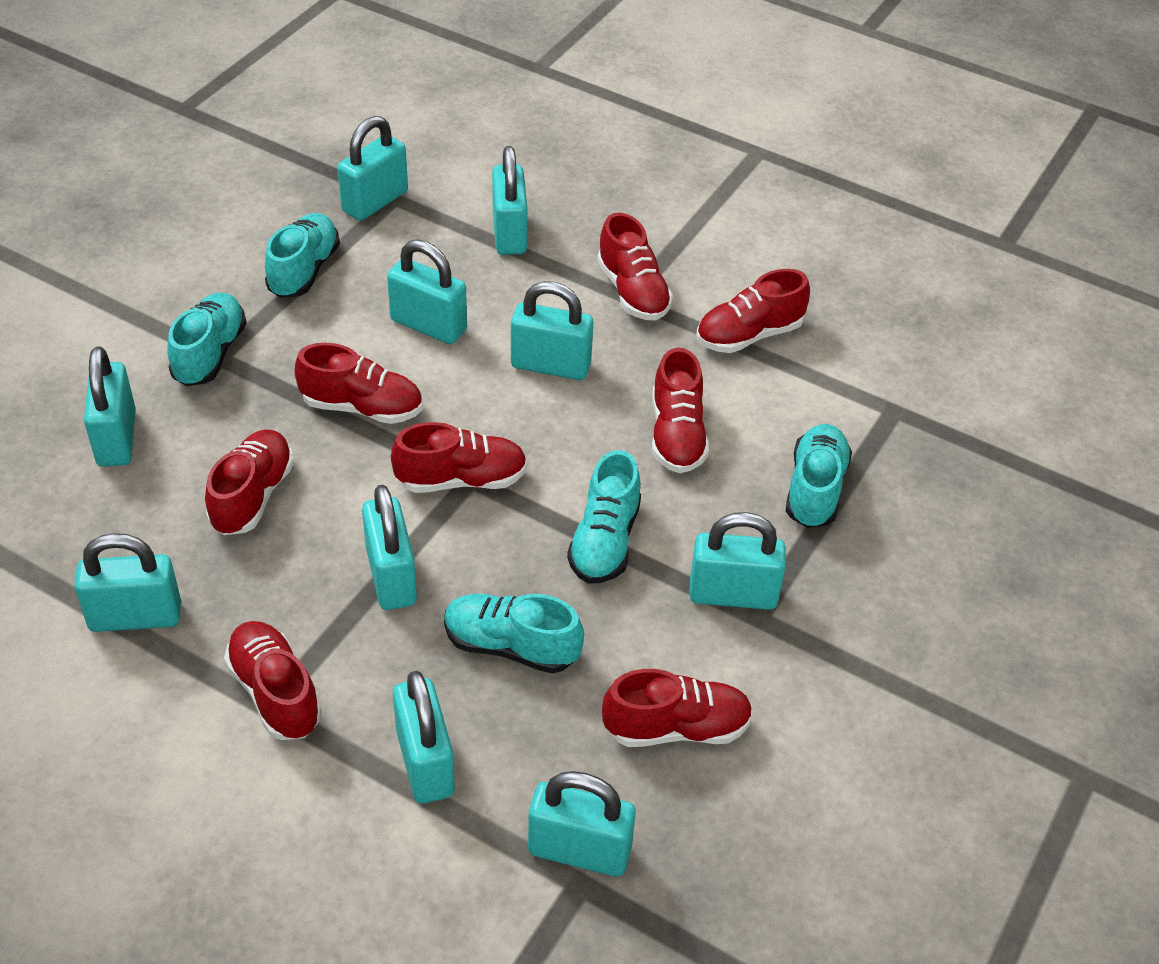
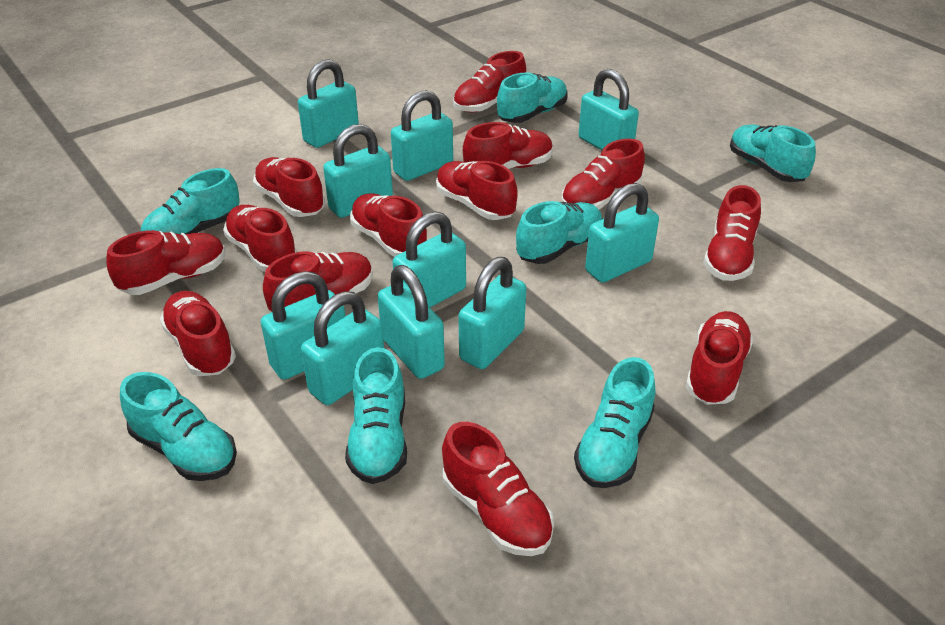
red shoe: 8 -> 13
turquoise shoe: 5 -> 7

